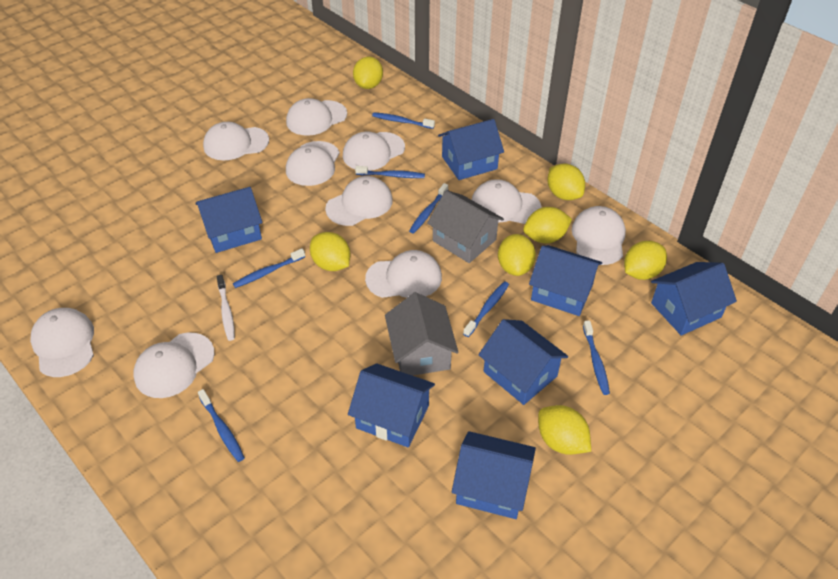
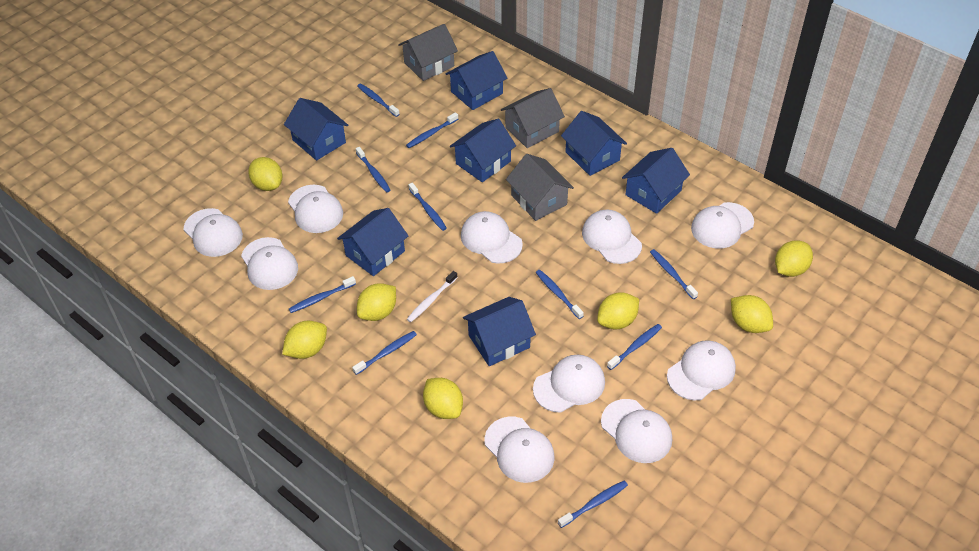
blue toothbrush: 7 -> 10
grey house: 2 -> 3

